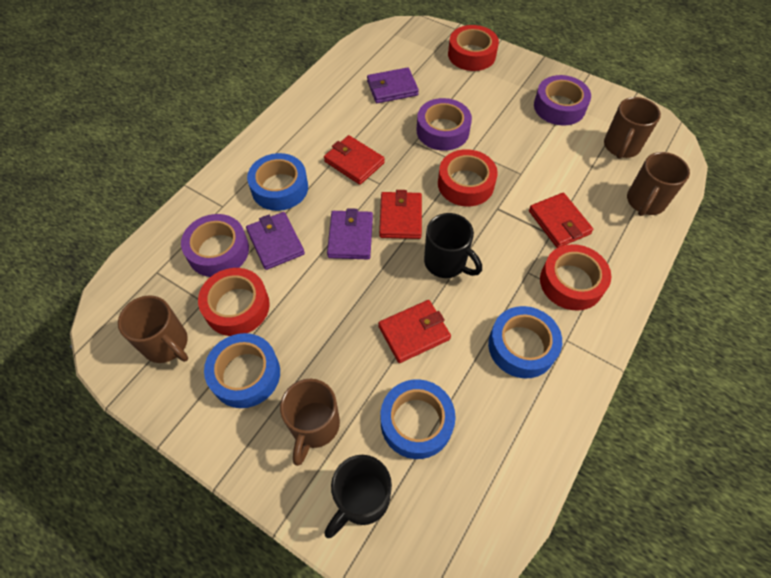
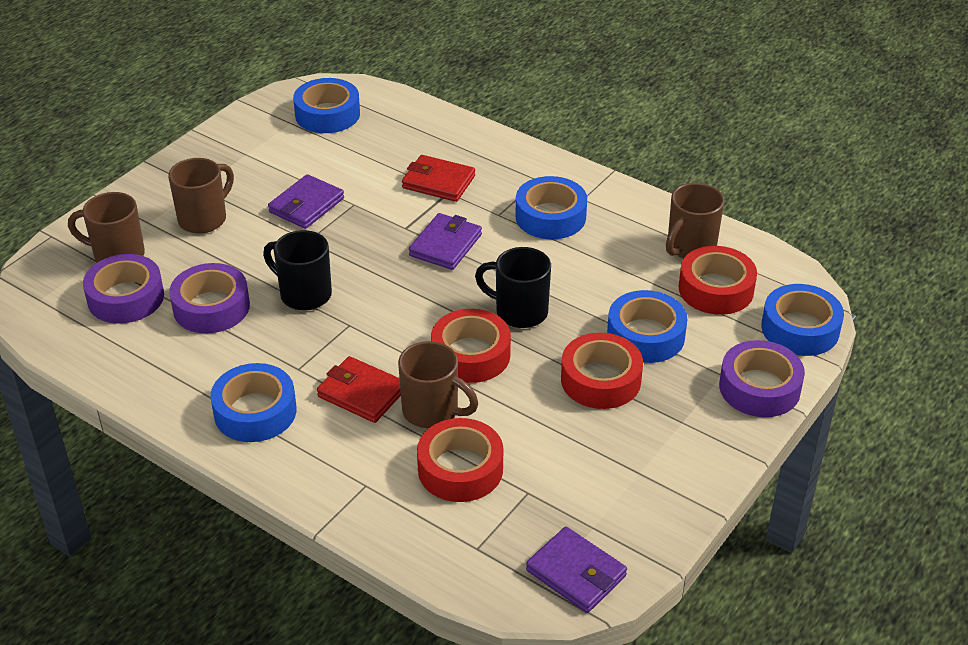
blue tape: 4 -> 5
red wallet: 4 -> 2

